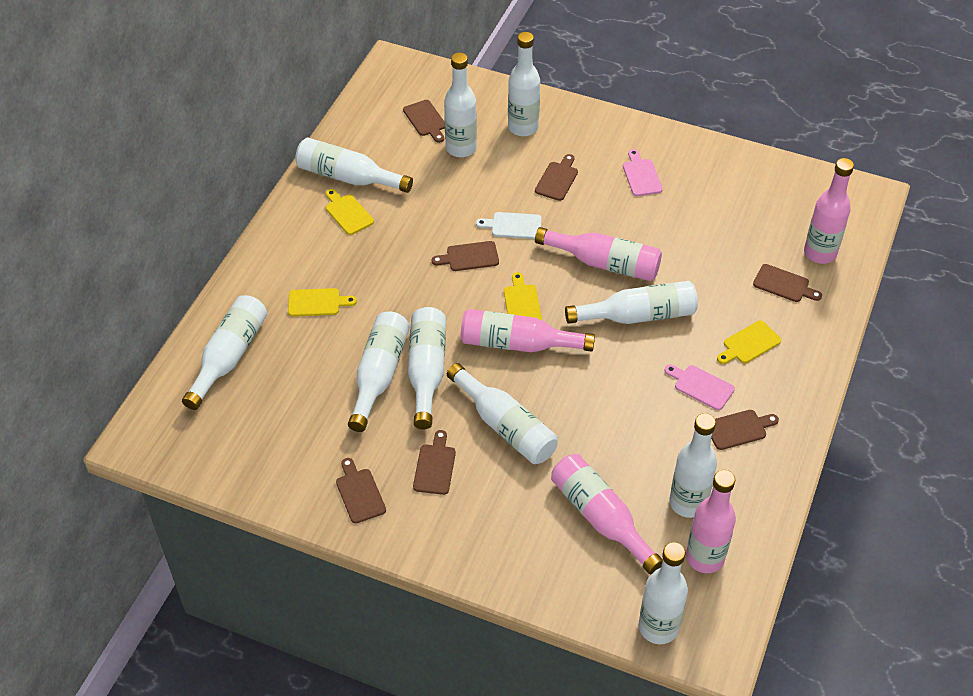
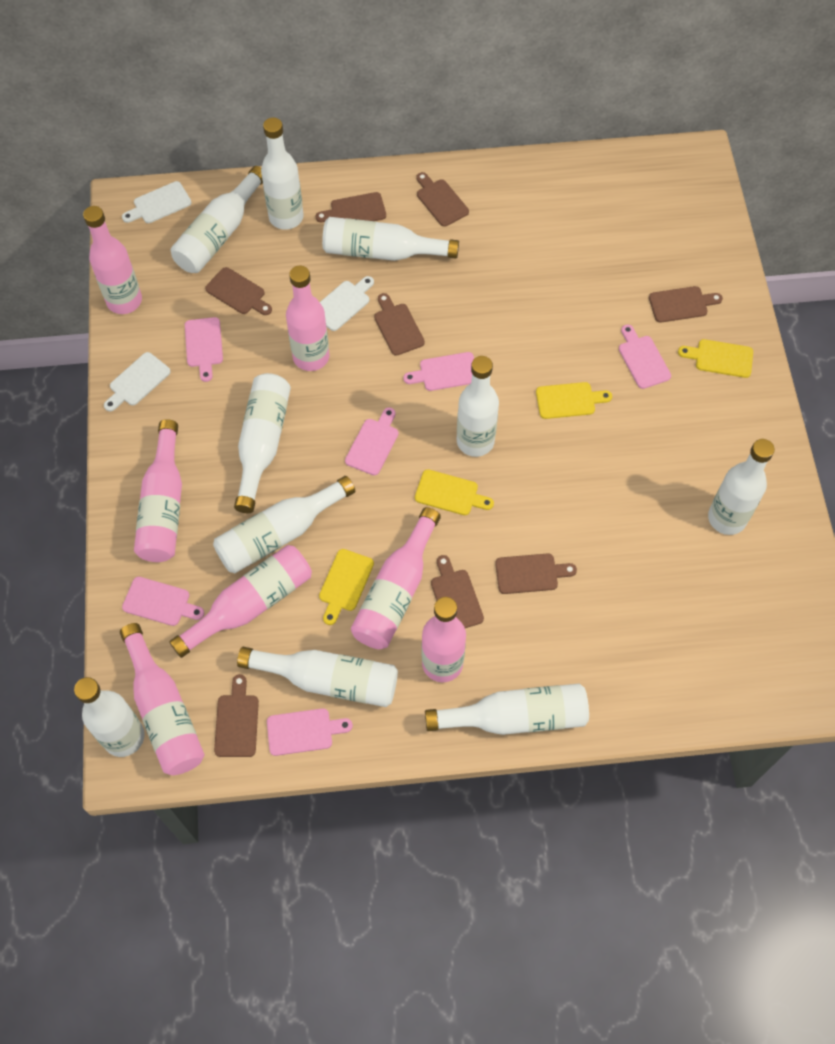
brown cutting board: 7 -> 8
pink bottle: 5 -> 7
pink cutting board: 2 -> 6
white cutting board: 1 -> 3

